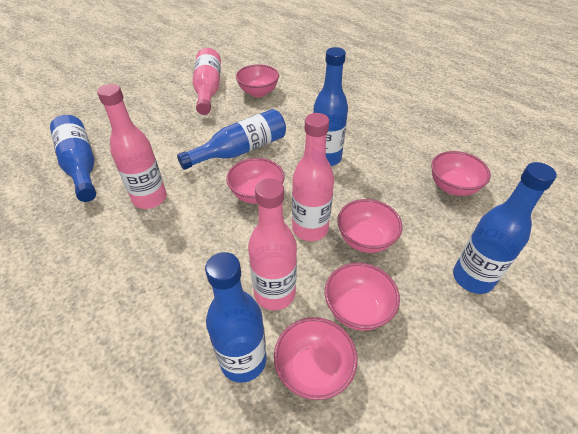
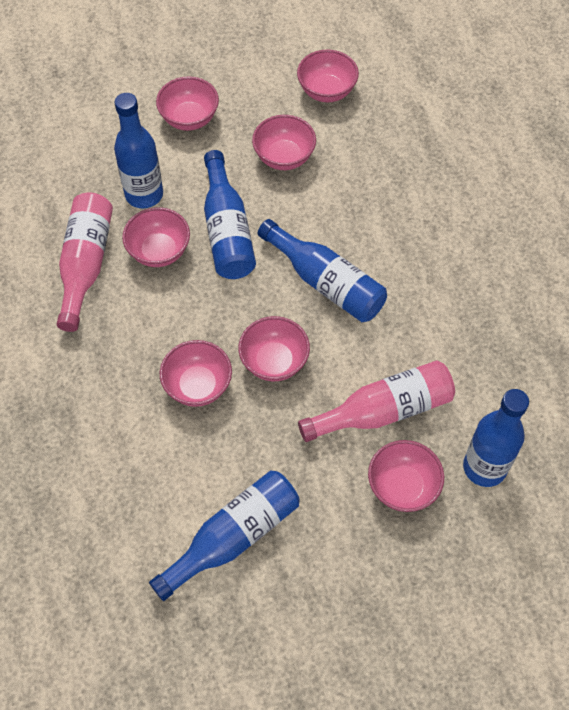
pink bottle: 4 -> 2
pink bowl: 6 -> 7

